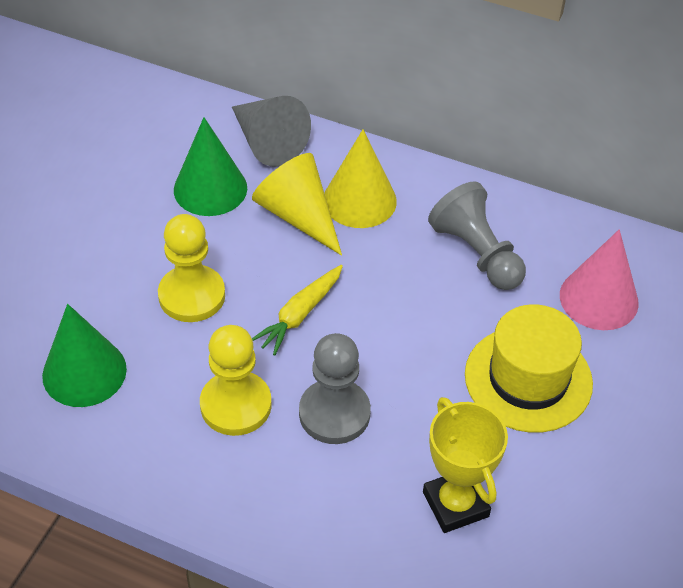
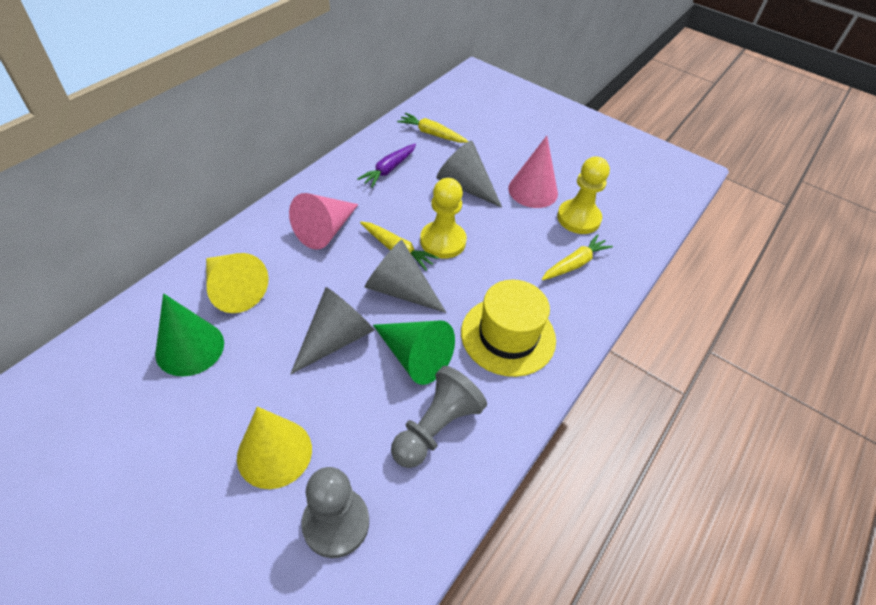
grey cone: 1 -> 3
pink cone: 1 -> 2
purple carrot: 0 -> 1
yellow carrot: 1 -> 3
yellow trophy: 1 -> 0

